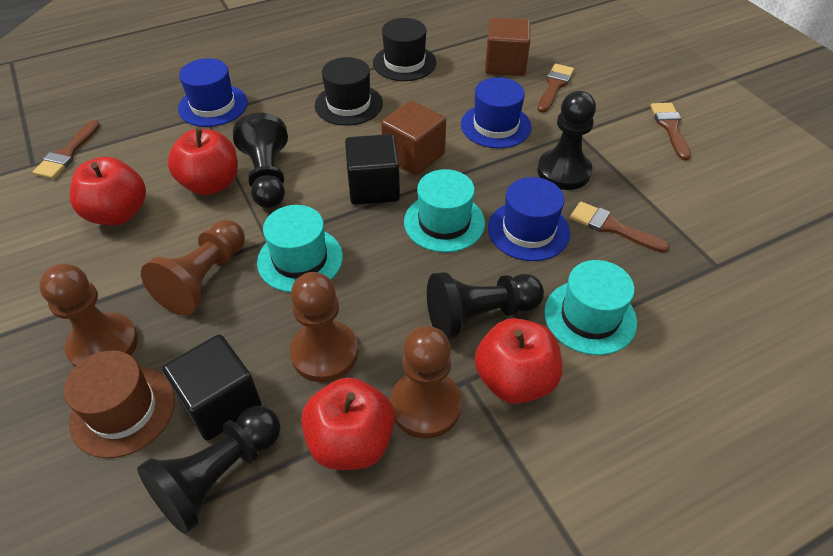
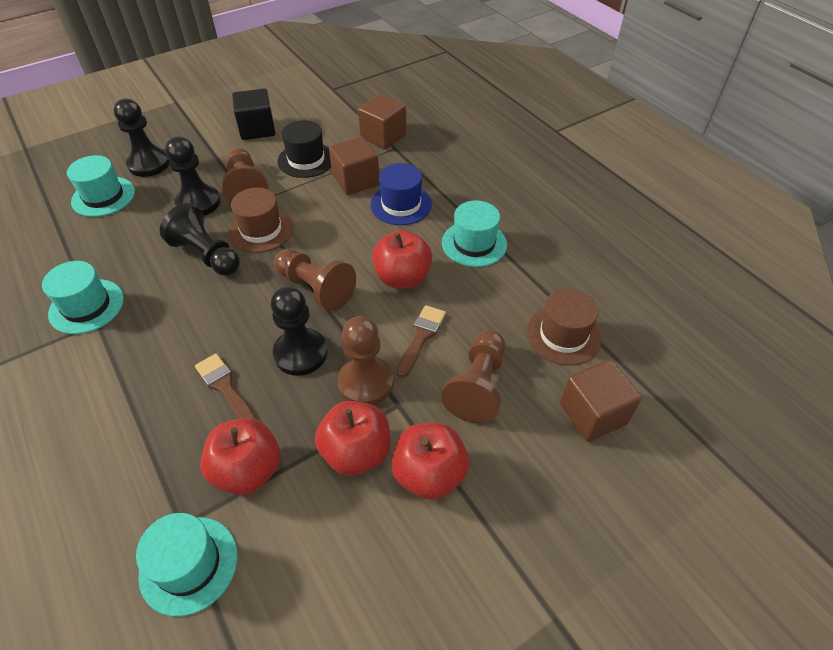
black cube: 2 -> 1
black hat: 2 -> 1
blue hat: 3 -> 1
brown brush: 4 -> 2
brown cube: 2 -> 3
brown hat: 1 -> 2
turquoise hat: 3 -> 4

